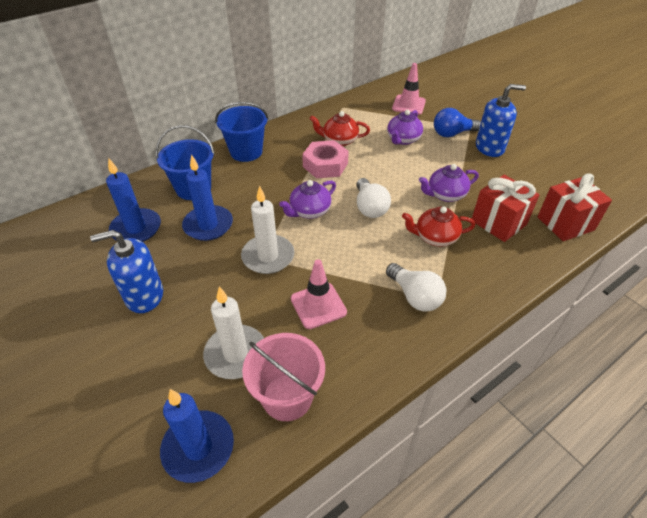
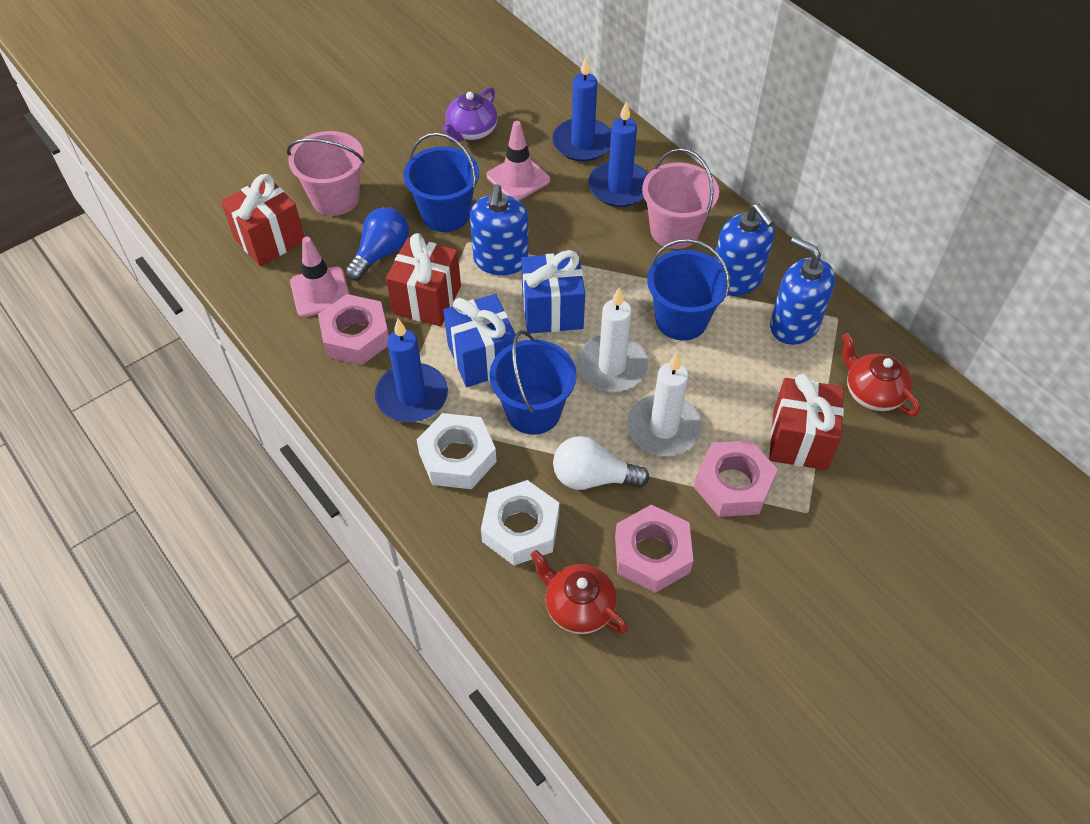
blue bucket: 2 -> 3
blue gift: 0 -> 2
blue soap dispenser: 2 -> 3
pink bucket: 1 -> 2
pink nut: 1 -> 3
purple teapot: 3 -> 1
red gift: 2 -> 3
white light bulb: 2 -> 1
white nut: 0 -> 2

